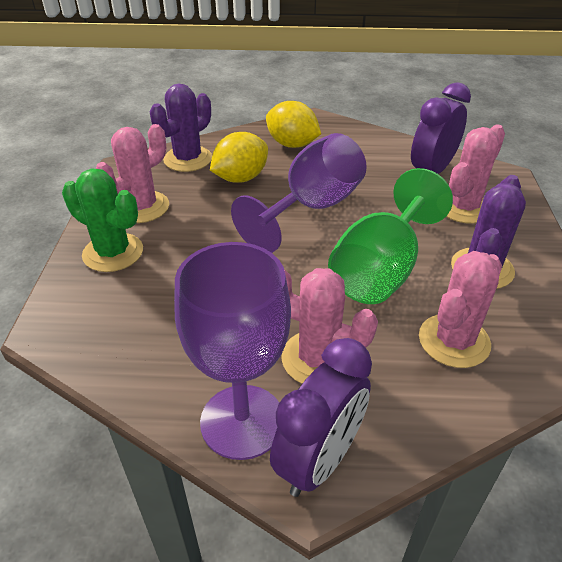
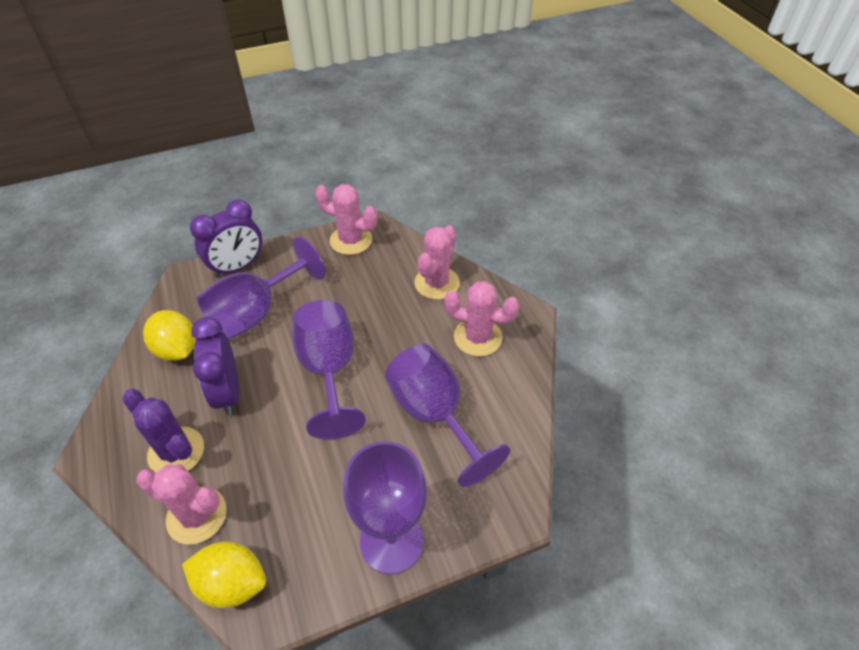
green cactus: 1 -> 0
green goblet: 1 -> 0
purple cactus: 2 -> 1
purple goblet: 2 -> 4

